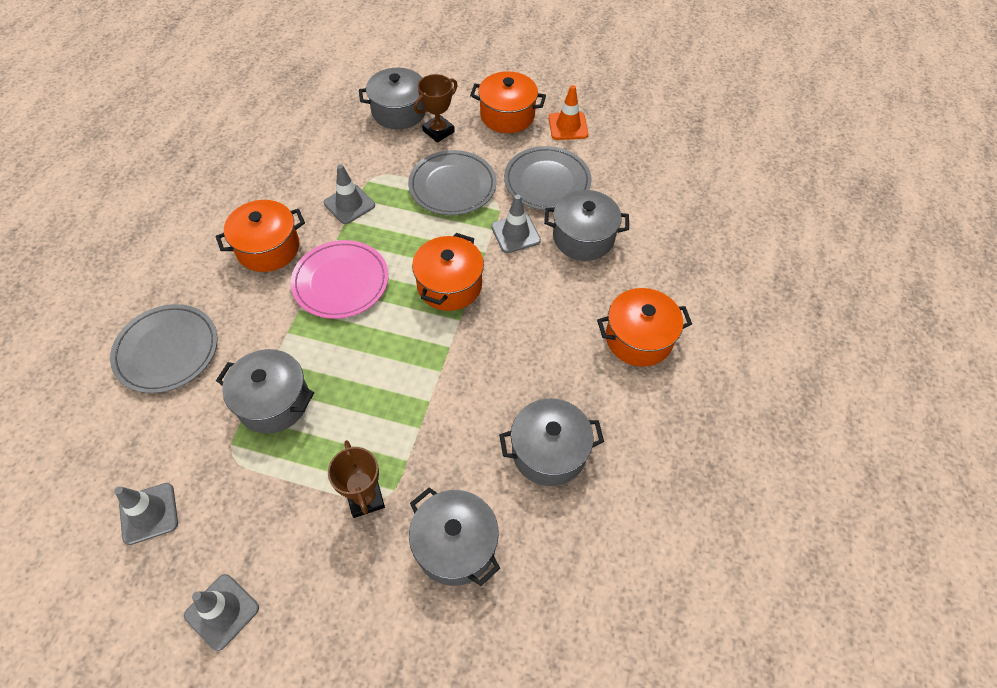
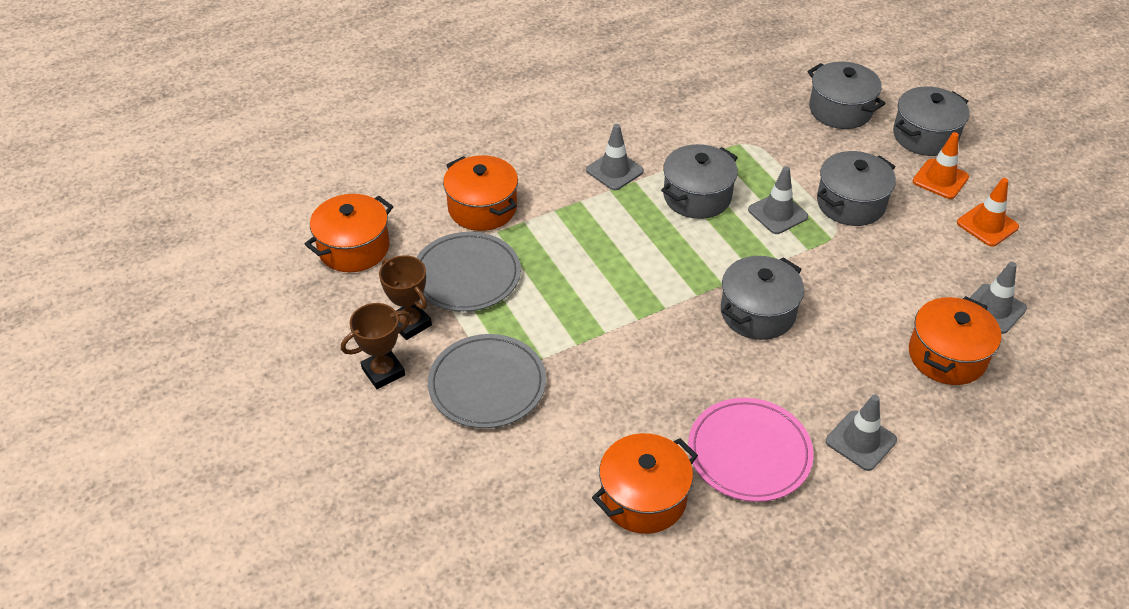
grey plate: 3 -> 2
orange traffic cone: 1 -> 2

